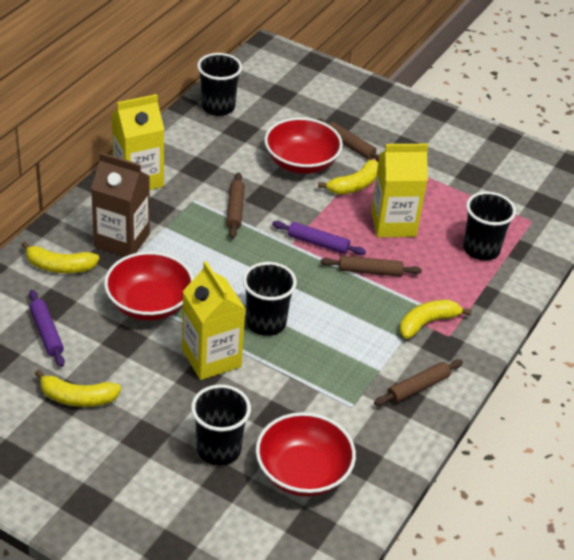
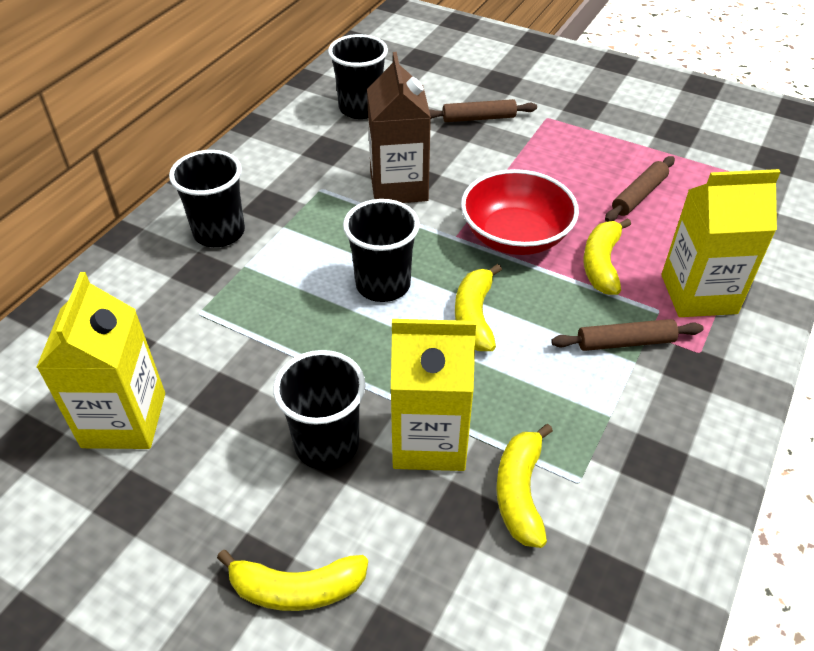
brown rolling pin: 4 -> 3
purple rolling pin: 2 -> 0
red bowl: 3 -> 1

